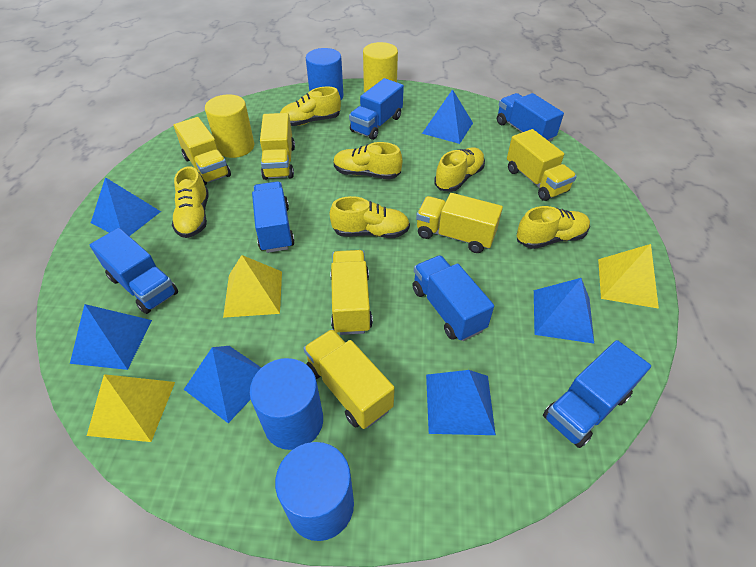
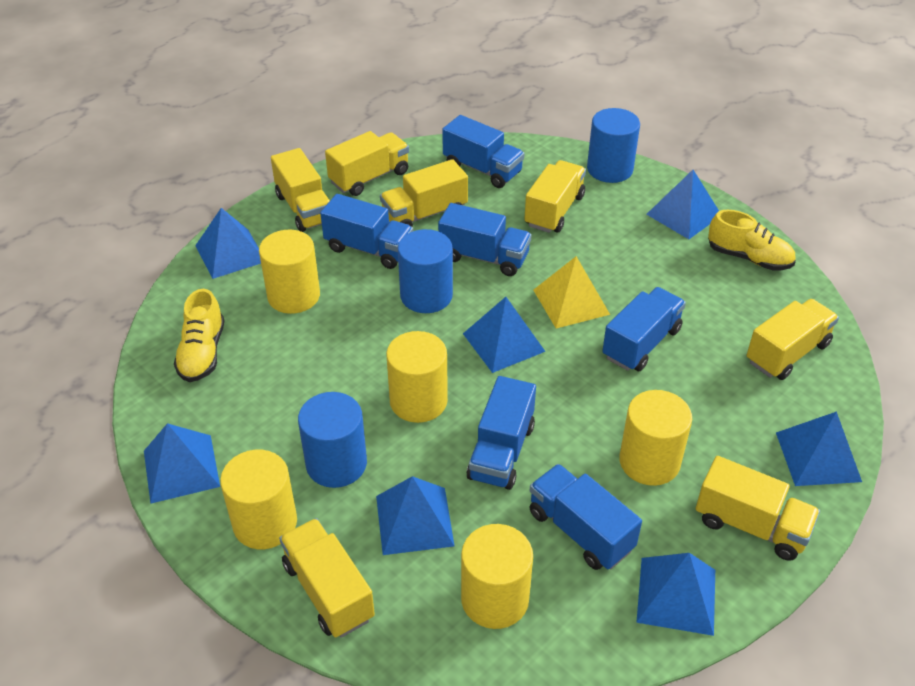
blue pyramid: 6 -> 7
yellow cylinder: 2 -> 5
yellow pyramid: 3 -> 1
yellow shoe: 6 -> 2
yellow truck: 6 -> 7

